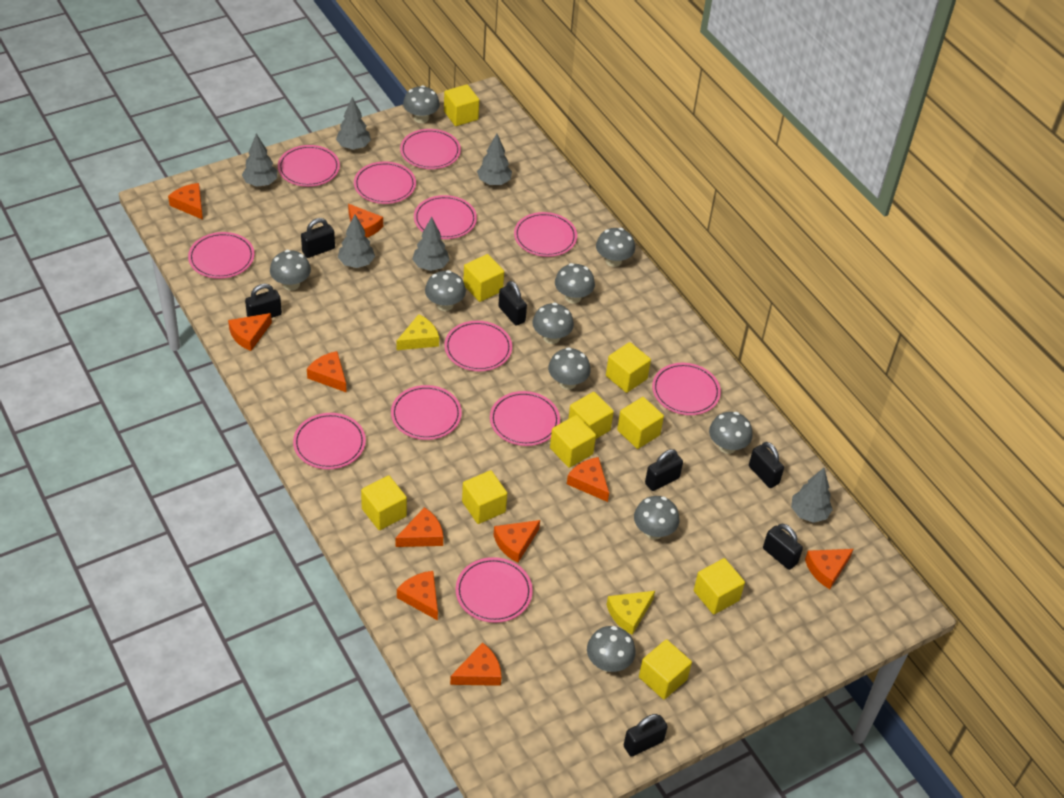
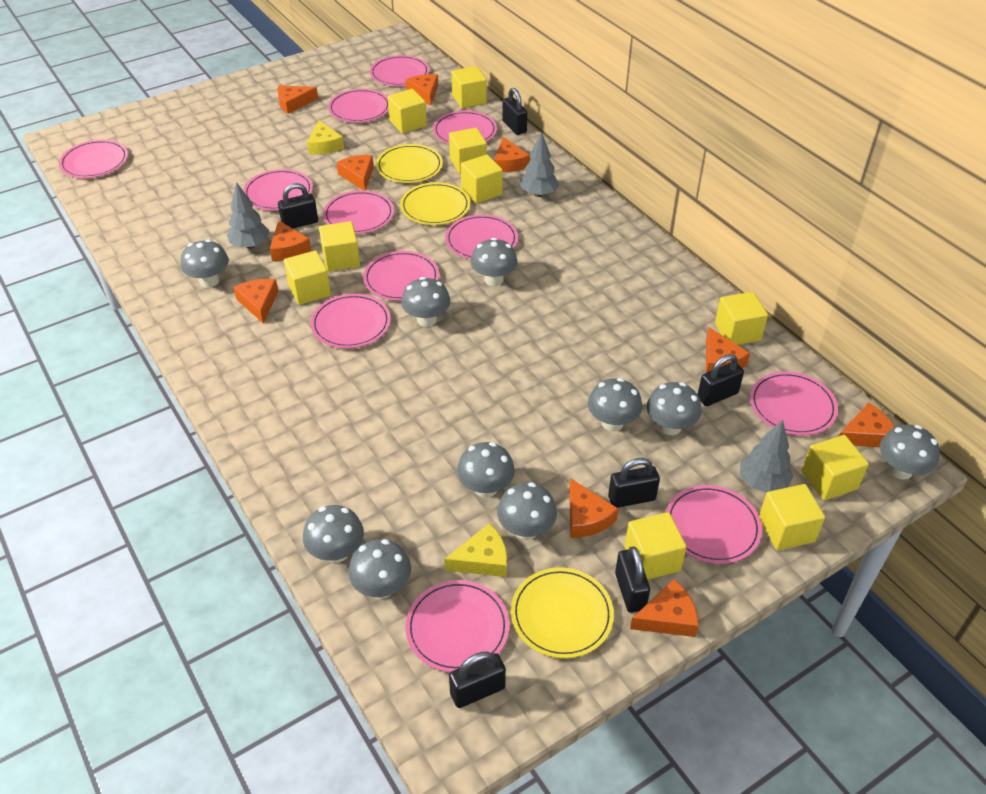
black padlock: 7 -> 6
grey tree: 6 -> 3
yellow plate: 0 -> 3

